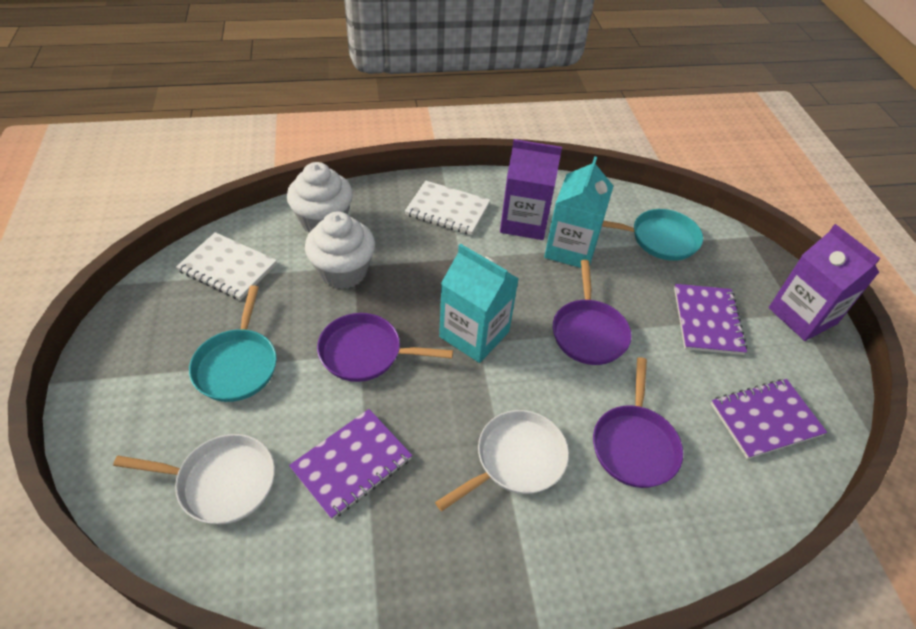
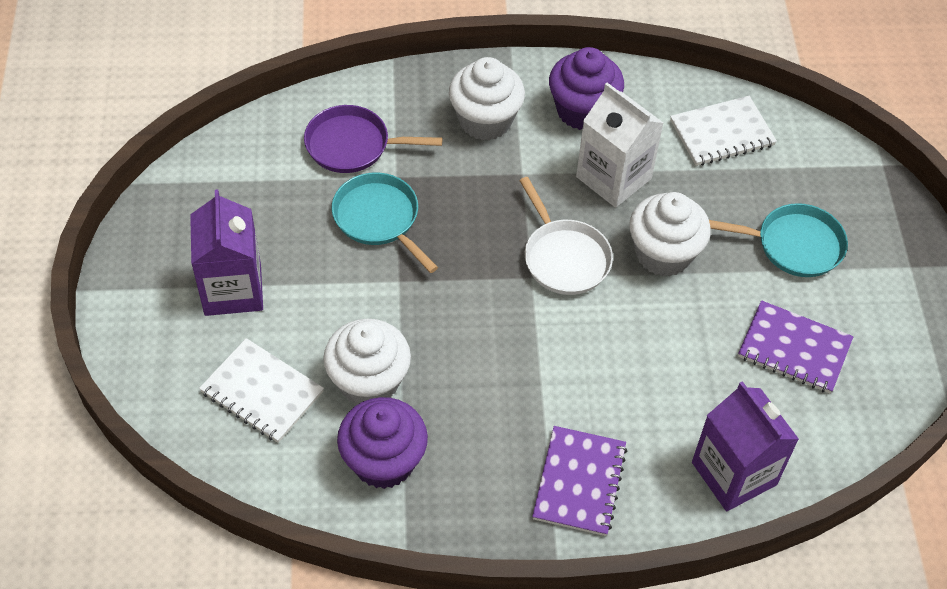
purple cupcake: 0 -> 2
purple notebook: 3 -> 2
purple pan: 3 -> 1
turquoise carton: 2 -> 0
white carton: 0 -> 1
white cupcake: 2 -> 3
white pan: 2 -> 1

